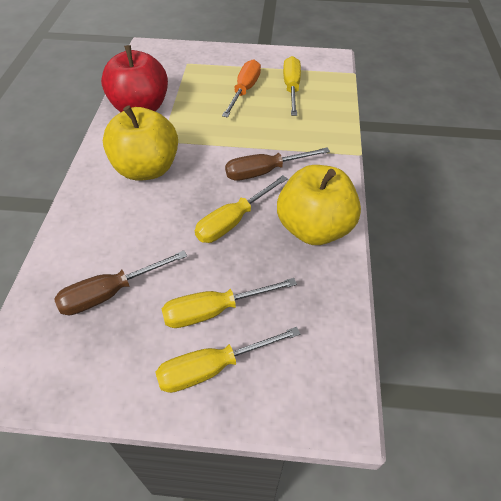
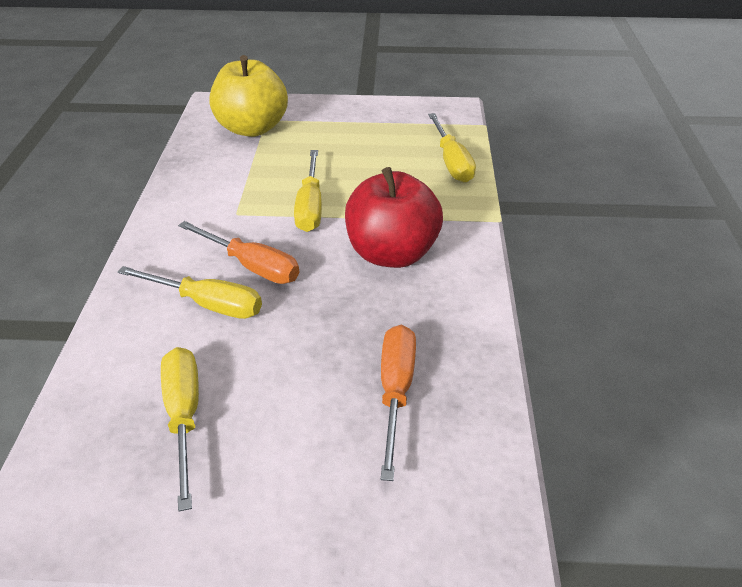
brown screwdriver: 2 -> 0
orange screwdriver: 1 -> 2
yellow apple: 2 -> 1

